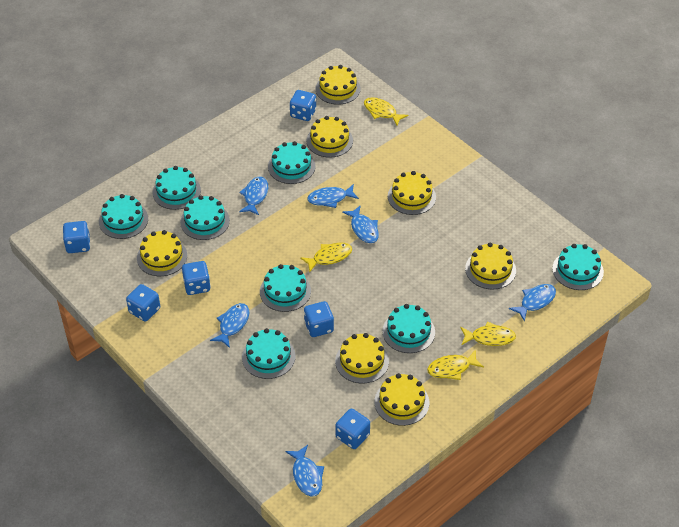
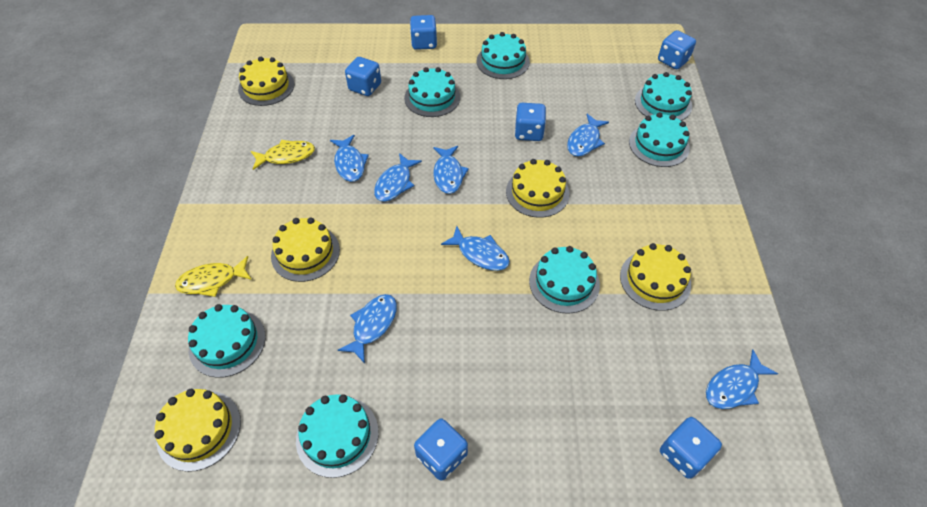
blue fish: 6 -> 7
turquoise cake: 8 -> 7
yellow cake: 7 -> 5
yellow fish: 4 -> 2

